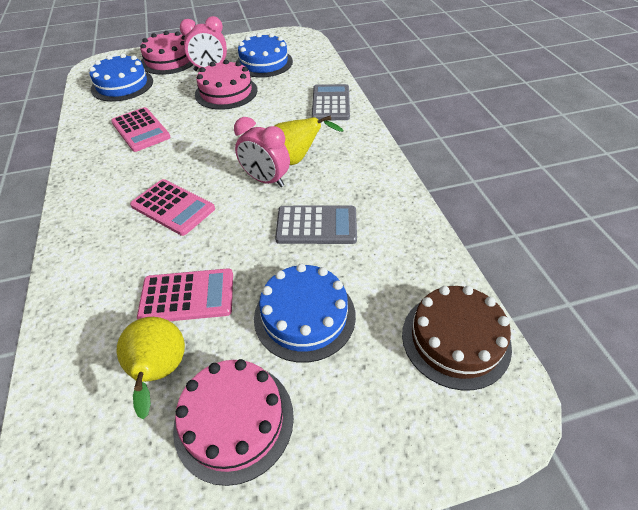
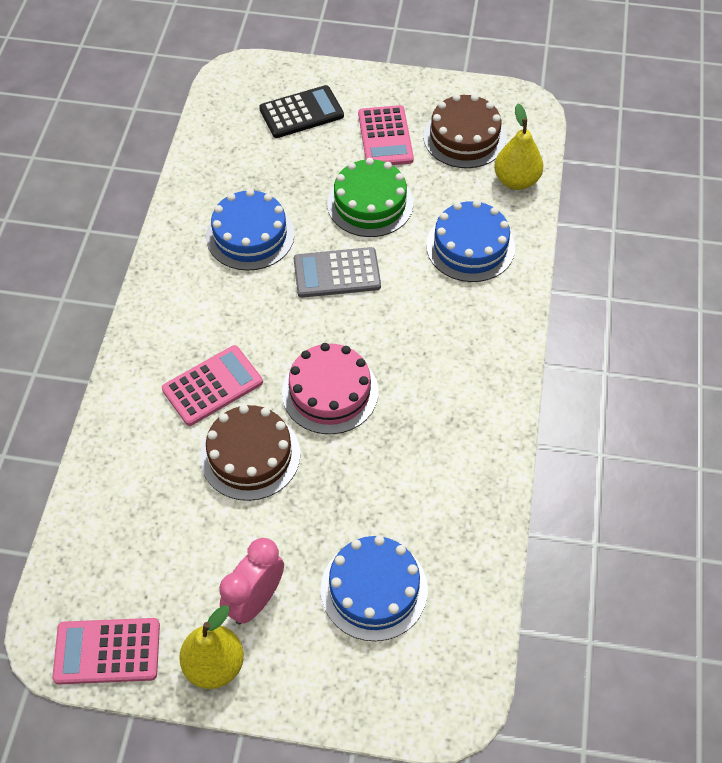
black calculator: 0 -> 1
brown cake: 1 -> 2
green cake: 0 -> 1
grey calculator: 2 -> 1
pink cake: 3 -> 1
pink clock: 2 -> 1

